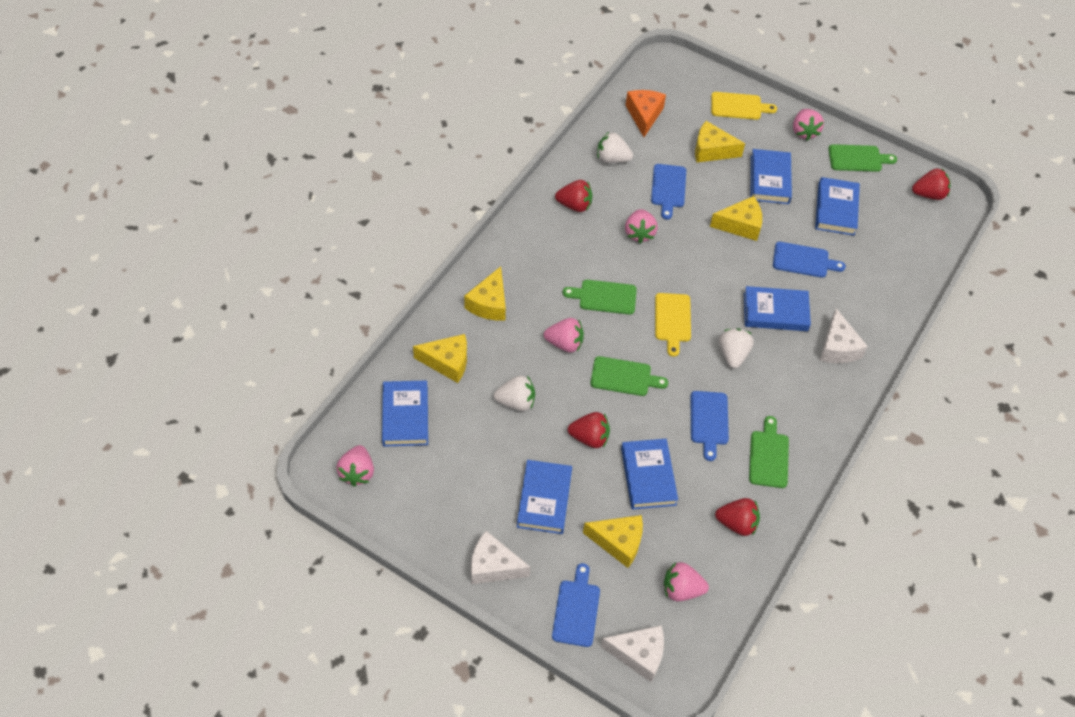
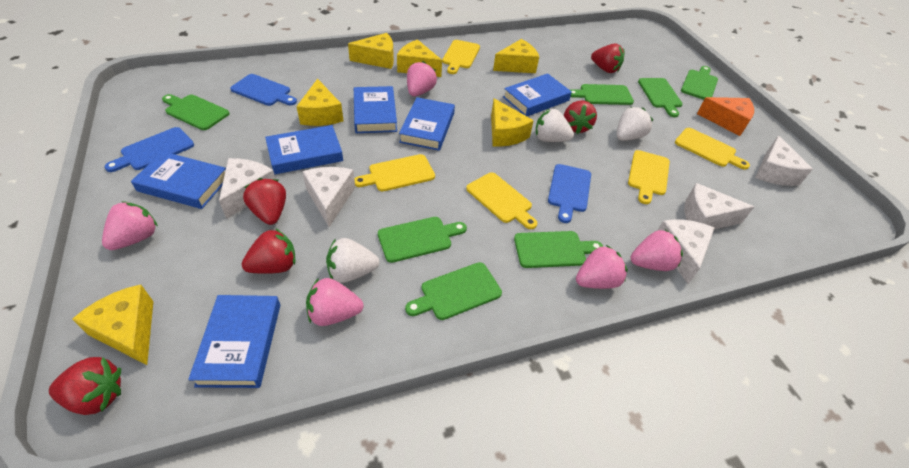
blue cutting board: 4 -> 3
green cutting board: 4 -> 7
red strawberry: 4 -> 5
white cheese: 3 -> 5
yellow cheese: 5 -> 6
yellow cutting board: 2 -> 5

